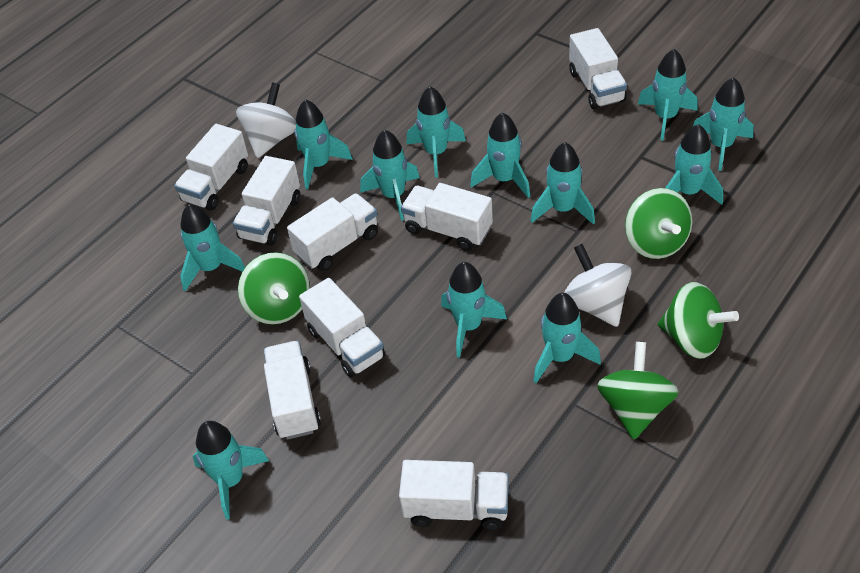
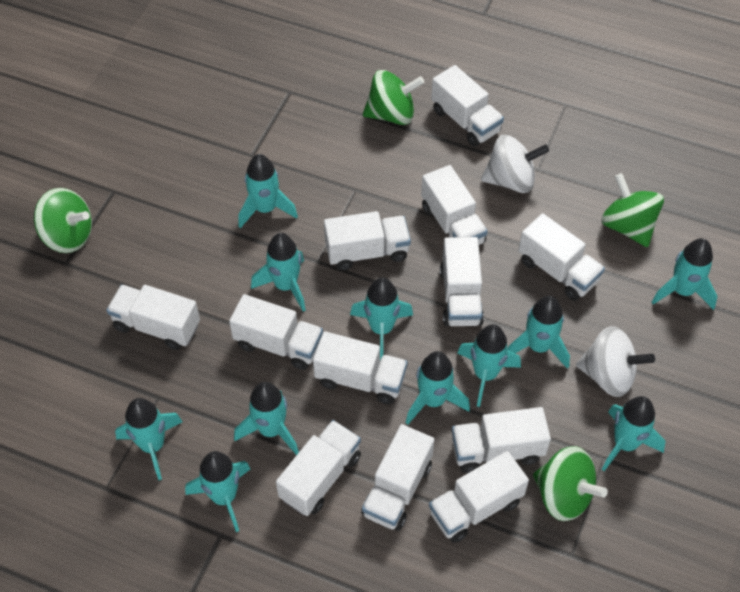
turquoise rocket: 12 -> 11
white truck: 8 -> 12

